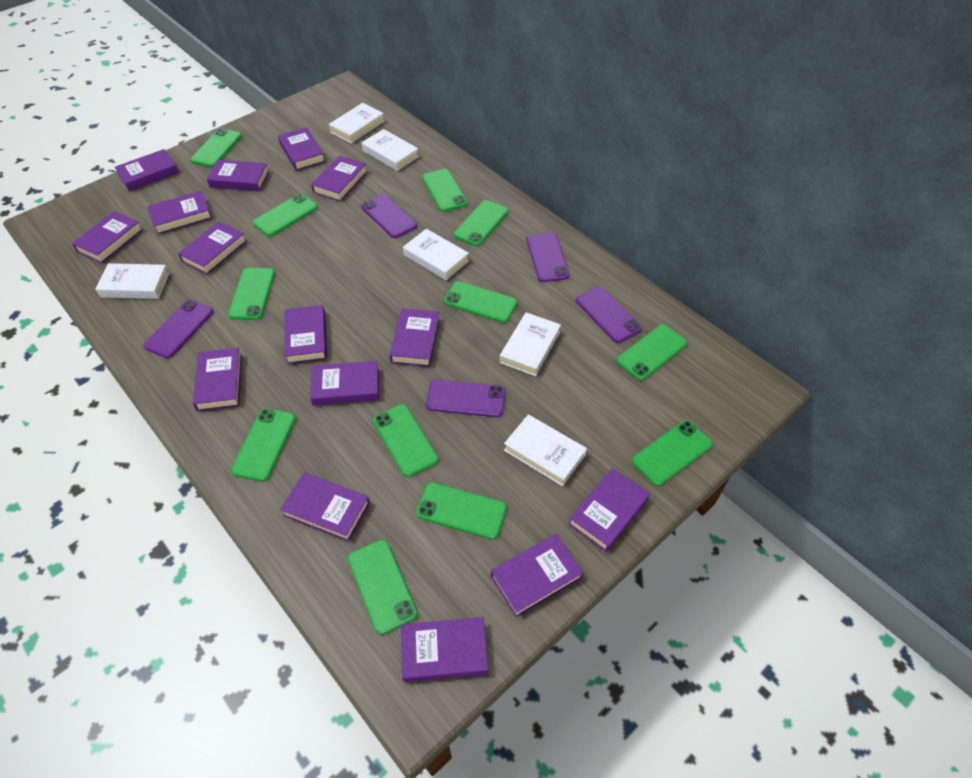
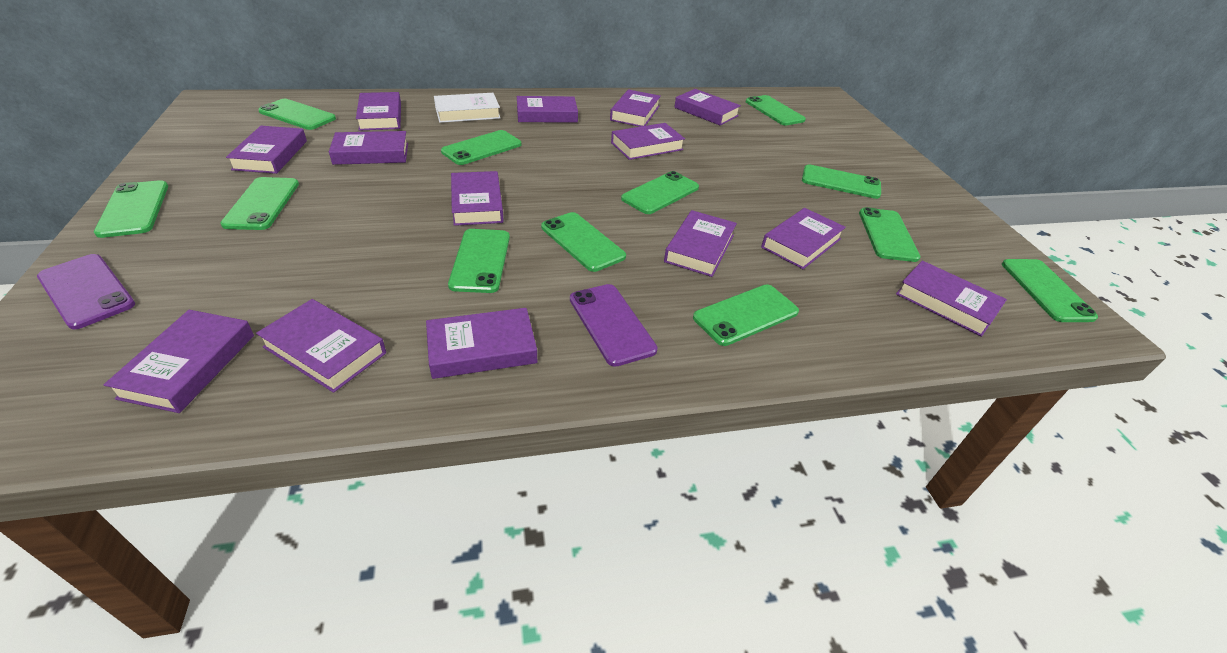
purple book: 15 -> 14
purple phone: 5 -> 2
white book: 6 -> 1

